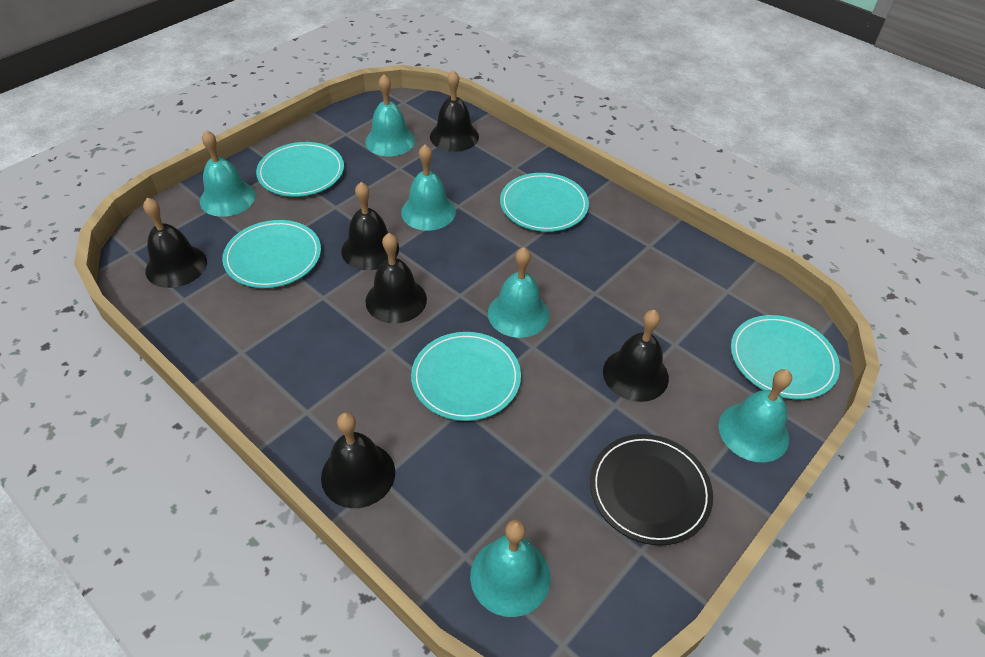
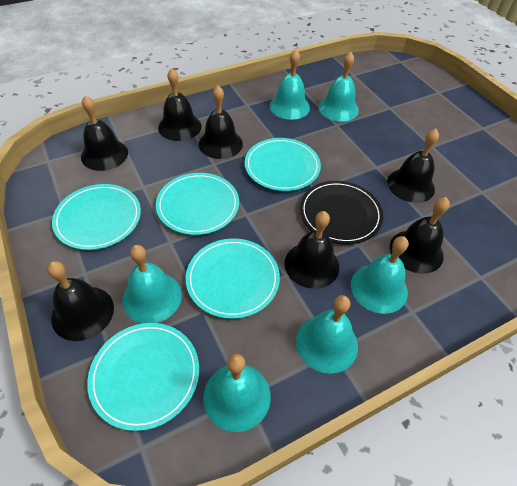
black bell: 6 -> 7

